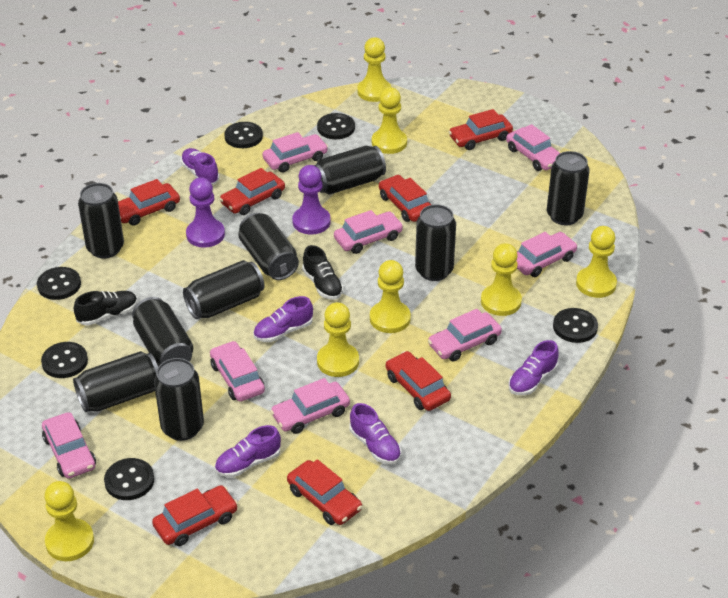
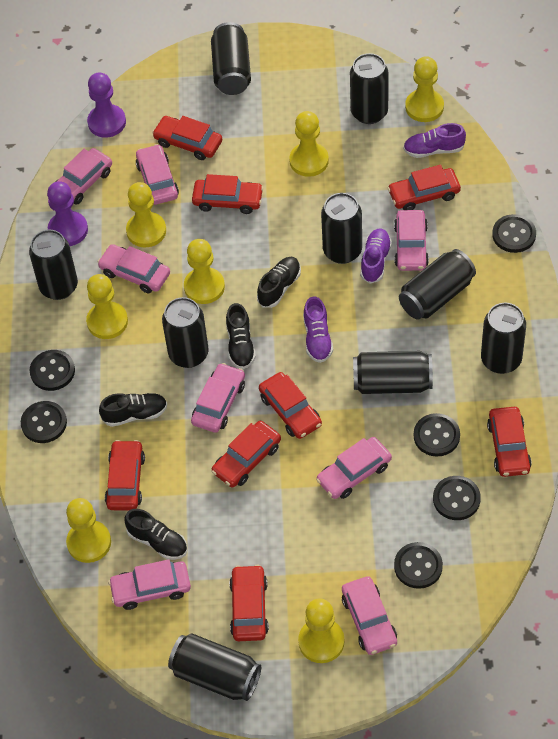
black shoe: 2 -> 4
purple shoe: 5 -> 3
red car: 7 -> 8

